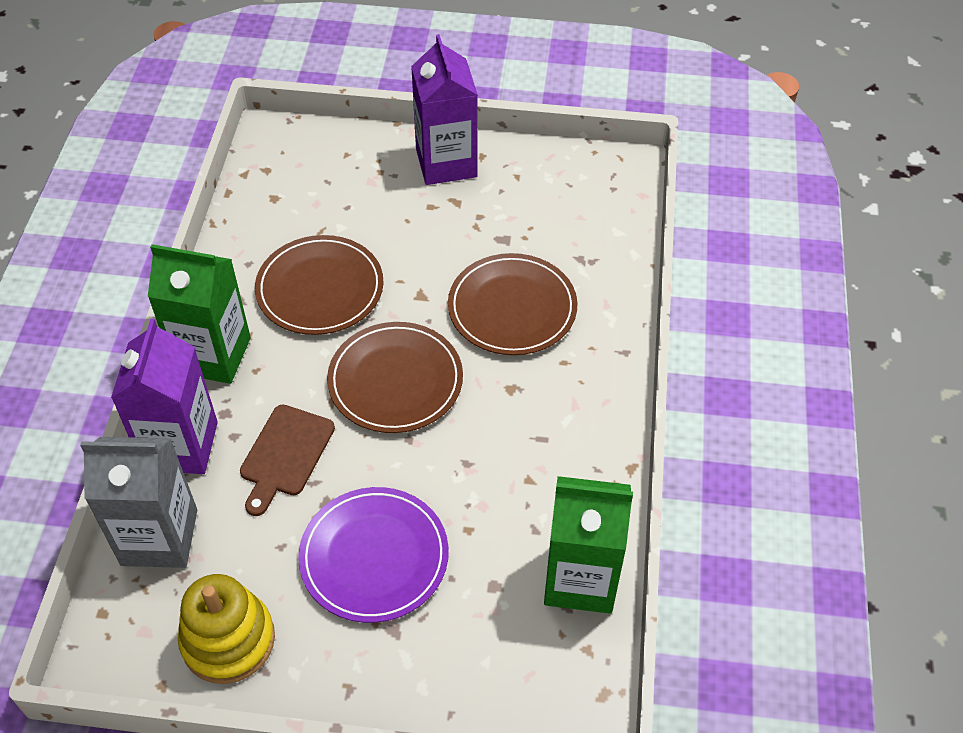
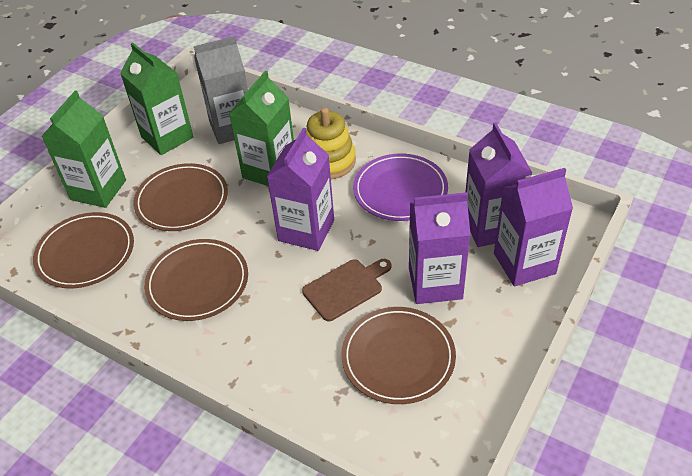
brown plate: 3 -> 4
green carton: 2 -> 3
purple carton: 2 -> 4

